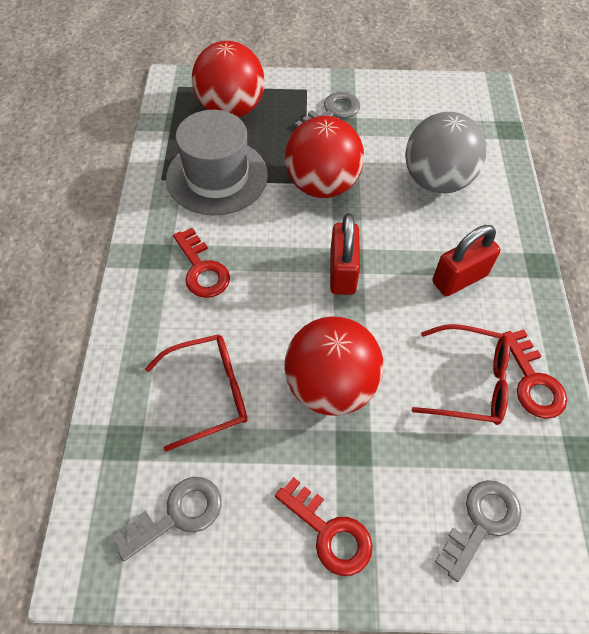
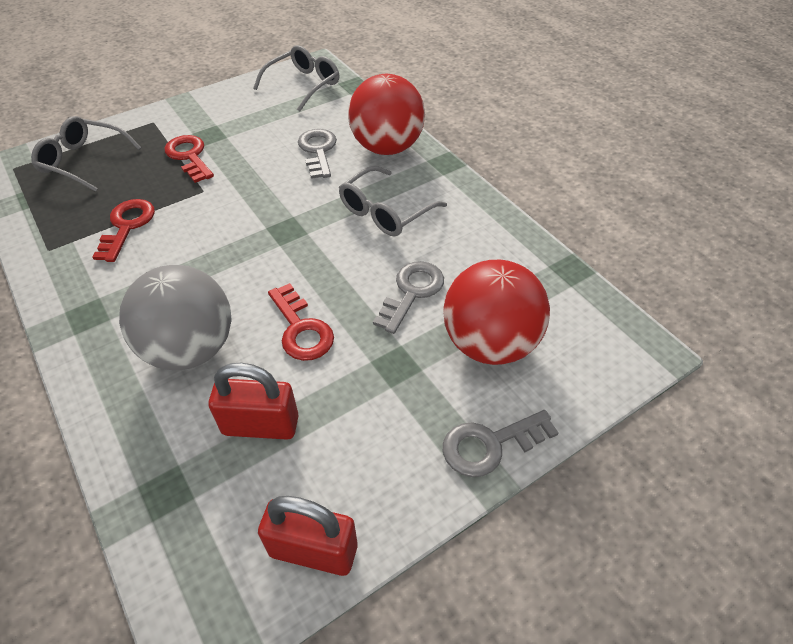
grey glasses: 0 -> 3
grey hat: 1 -> 0
red ball: 3 -> 2
red glasses: 2 -> 0

